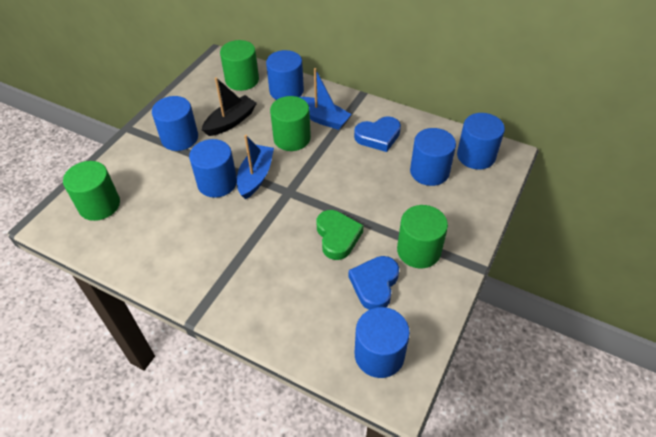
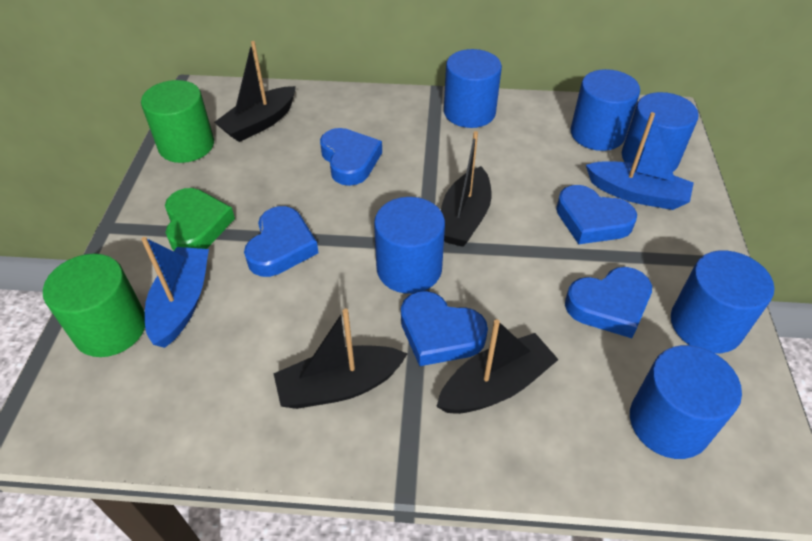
black boat: 1 -> 4
blue heart: 2 -> 5
green cylinder: 4 -> 2

